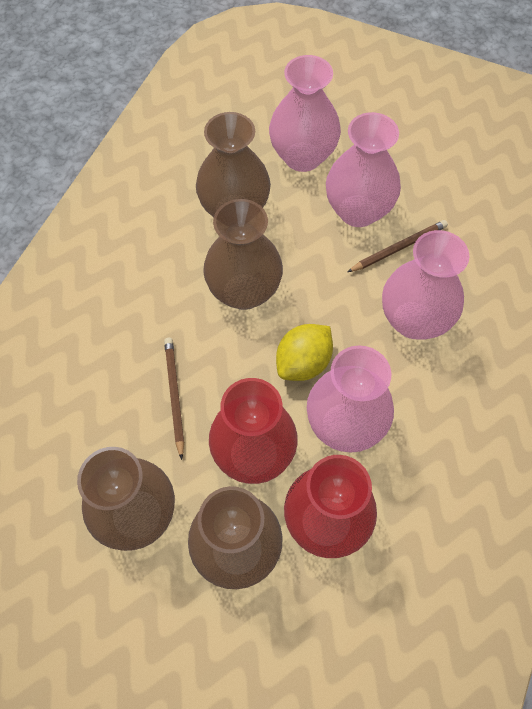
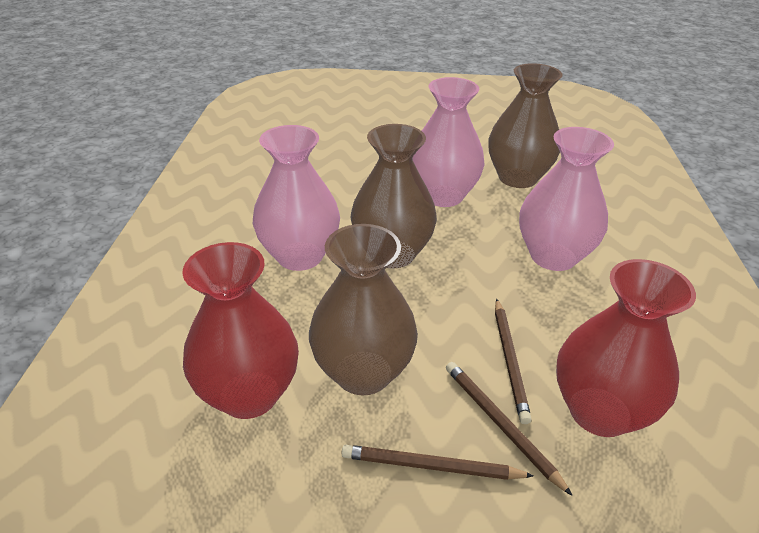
brown pencil: 2 -> 3
brown vase: 4 -> 3
pink vase: 4 -> 3
yellow lemon: 1 -> 0

